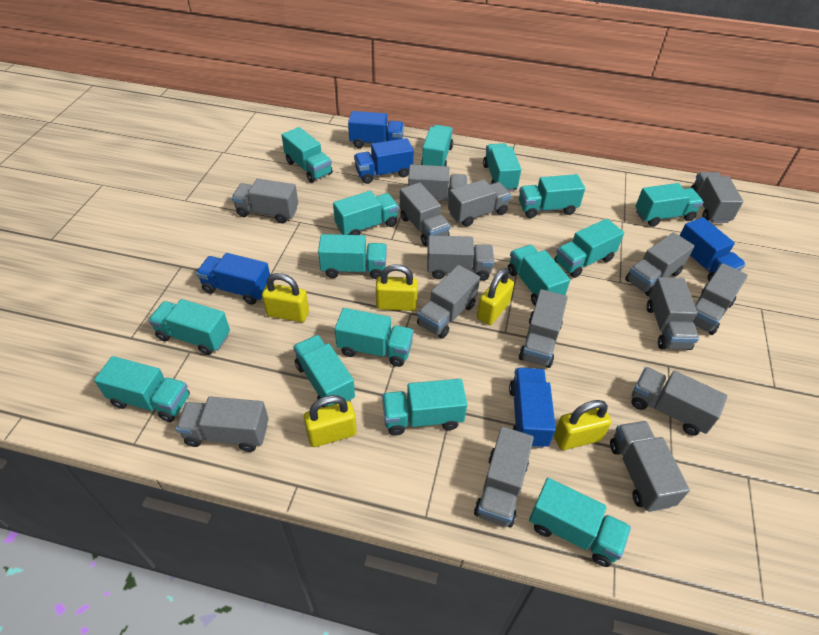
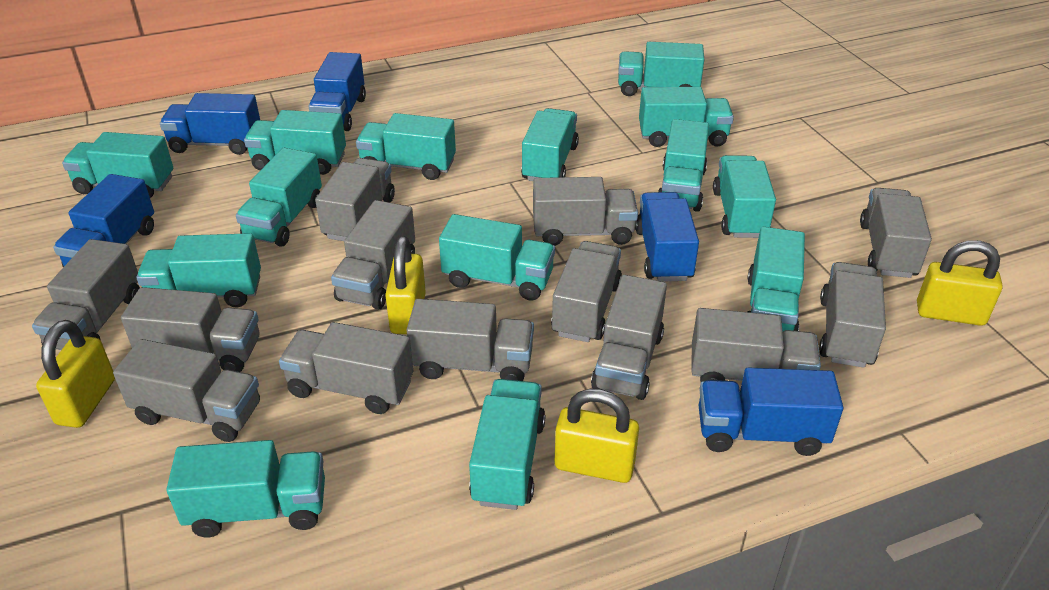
grey truck: 15 -> 13
turquoise truck: 15 -> 14
yellow padlock: 5 -> 4

